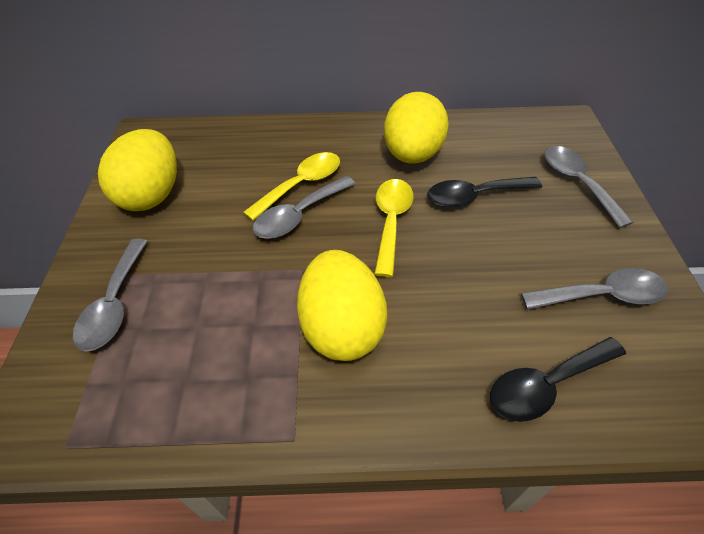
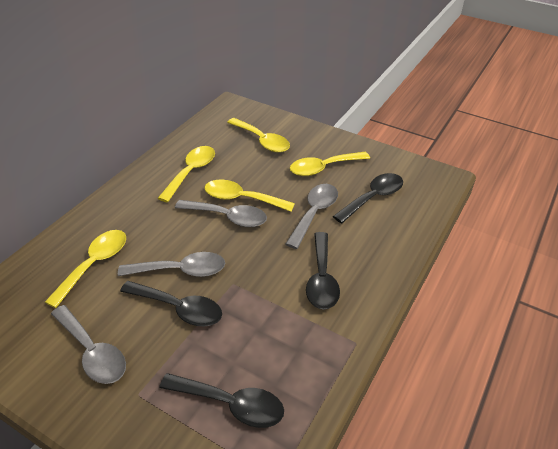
black spoon: 2 -> 4
yellow egg: 3 -> 0
yellow spoon: 2 -> 5

